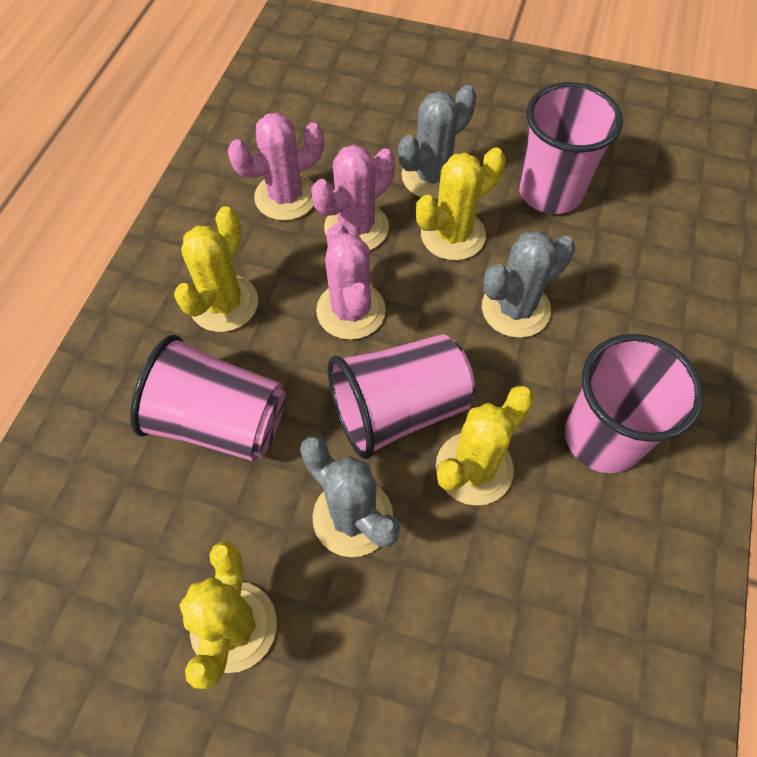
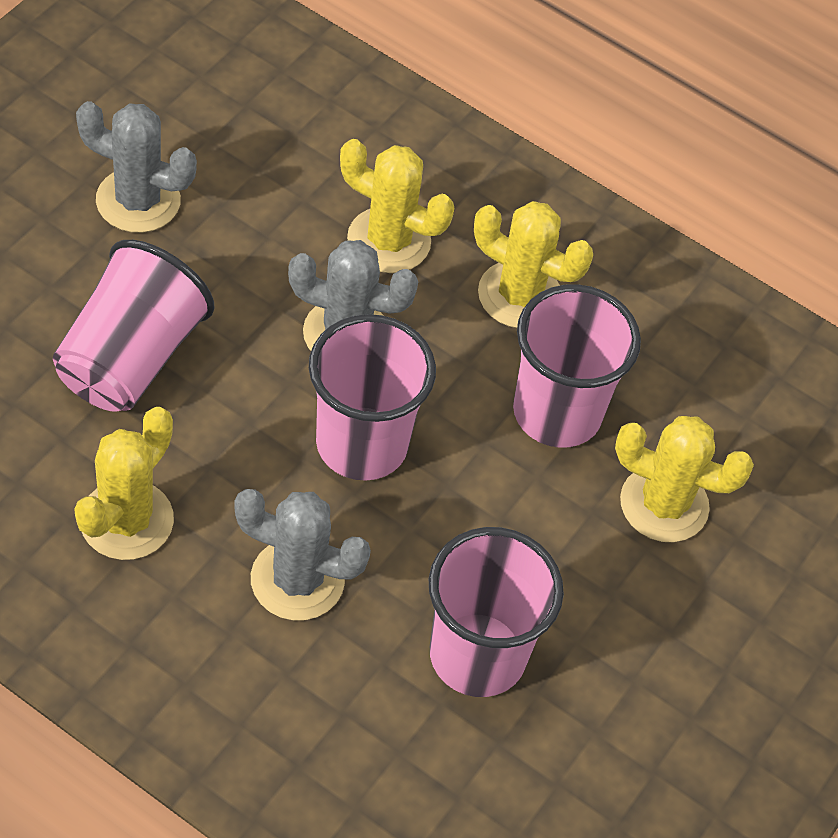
pink cactus: 3 -> 0

